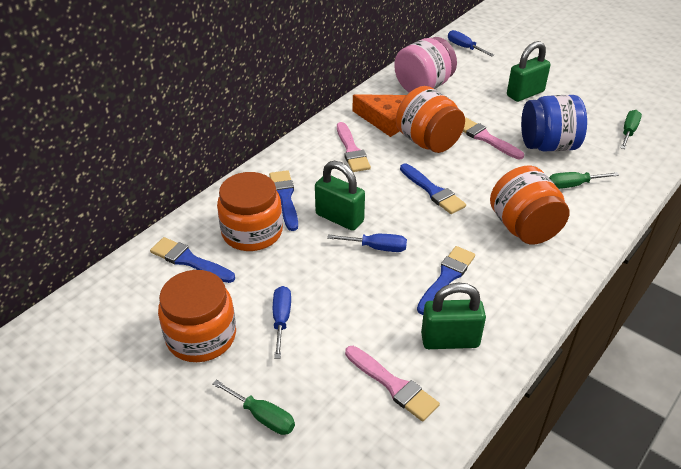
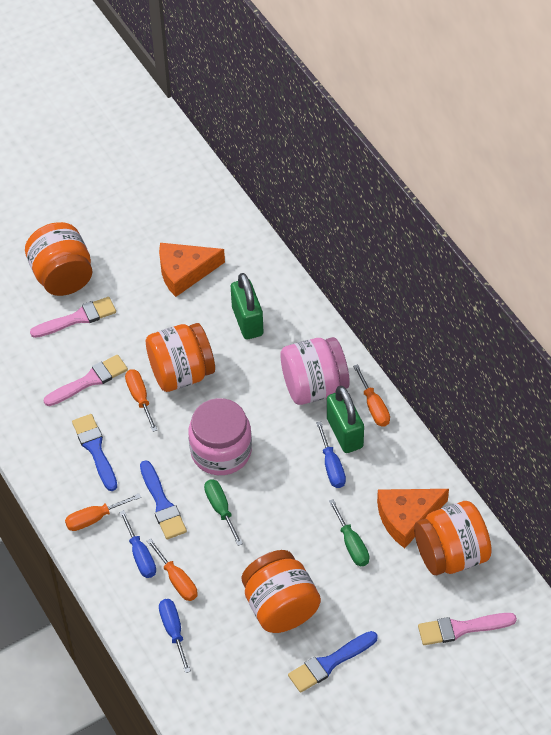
blue brush: 4 -> 3
blue jar: 1 -> 0
green padlock: 3 -> 2
green screwdriver: 3 -> 2
orange cheese: 1 -> 2
orange screwdriver: 0 -> 4
pink jar: 1 -> 2

